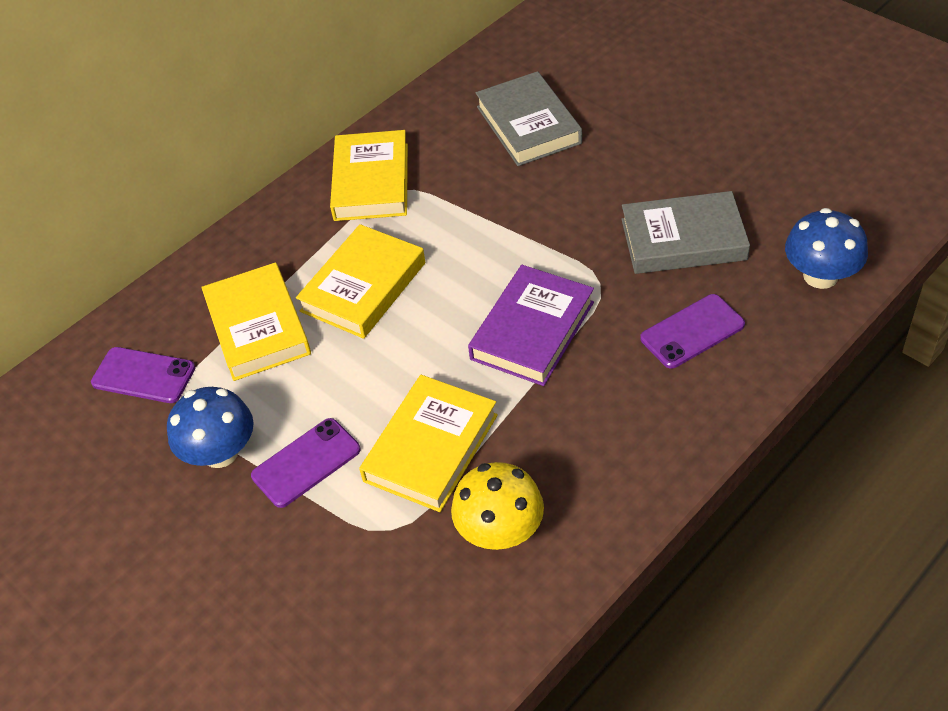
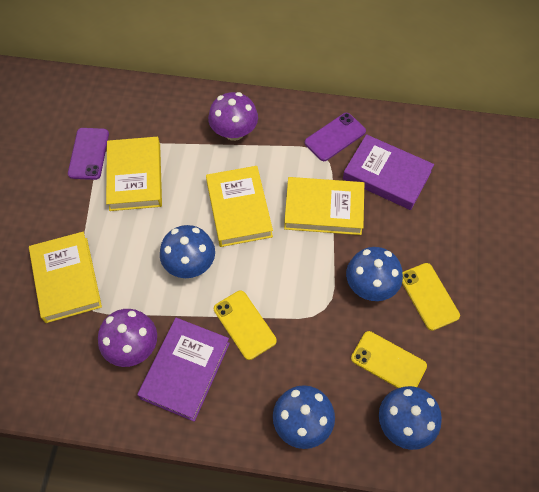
blue mushroom: 2 -> 4
grey book: 2 -> 0
purple book: 1 -> 2
purple mushroom: 0 -> 2
purple phone: 3 -> 2
yellow mushroom: 1 -> 0
yellow phone: 0 -> 3

